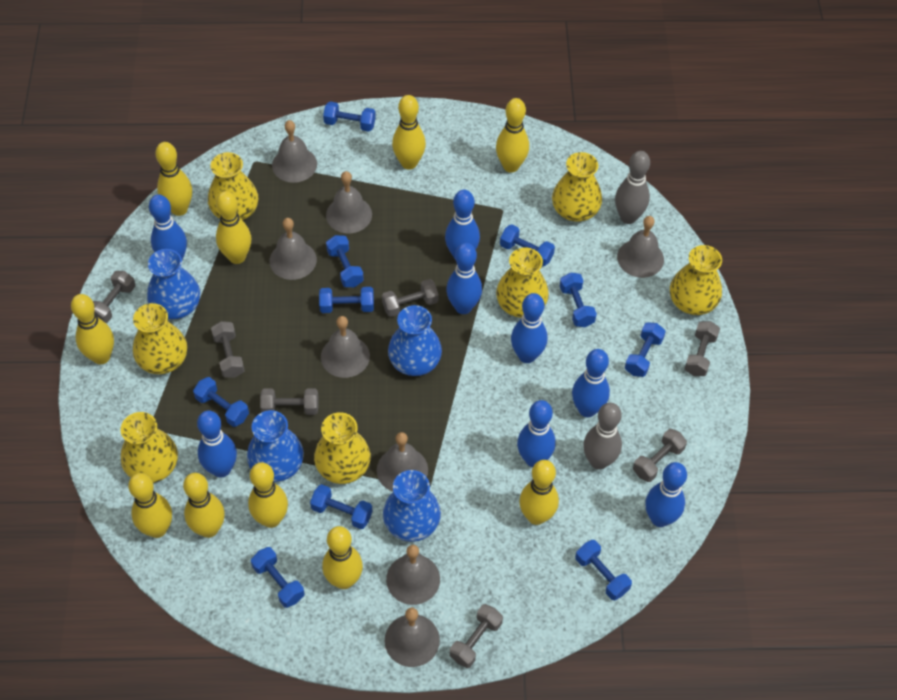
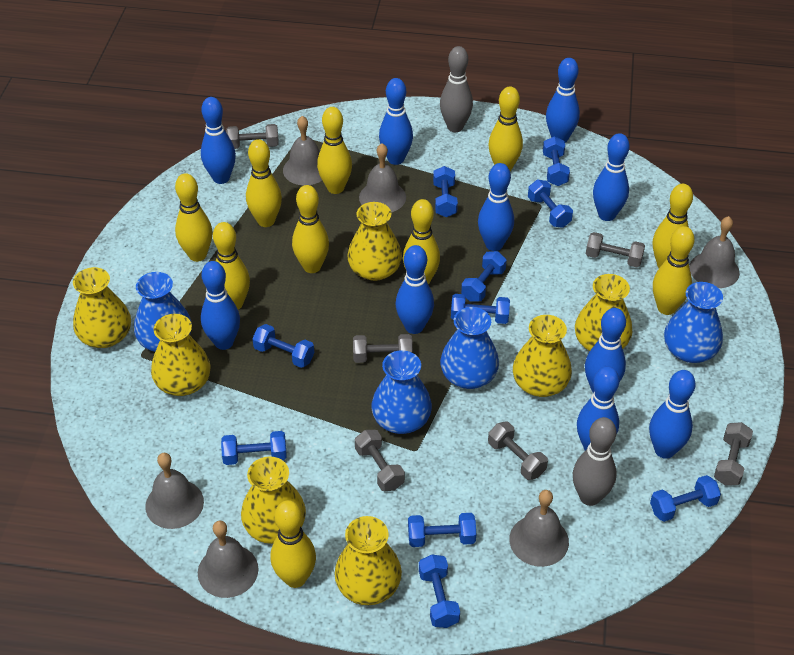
blue bowling pin: 8 -> 10
grey bell: 8 -> 6
grey dumbbell: 7 -> 6

